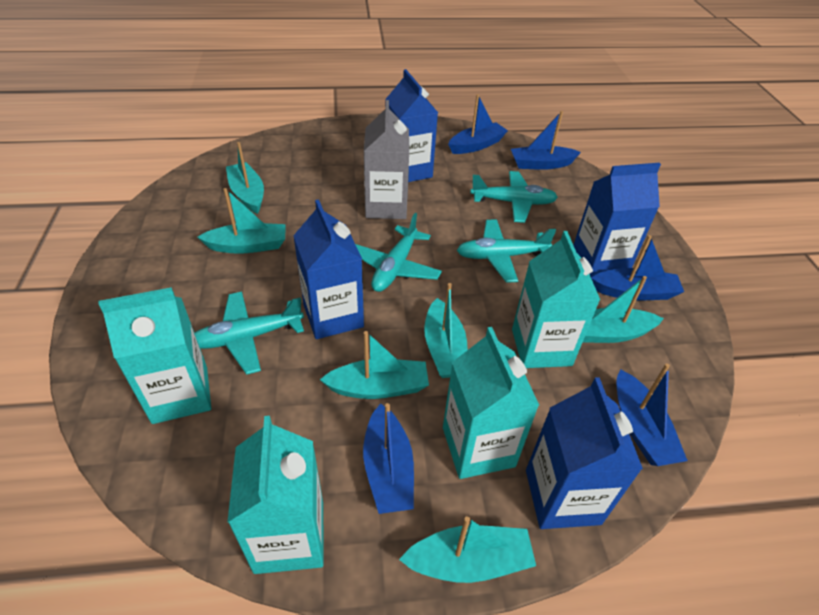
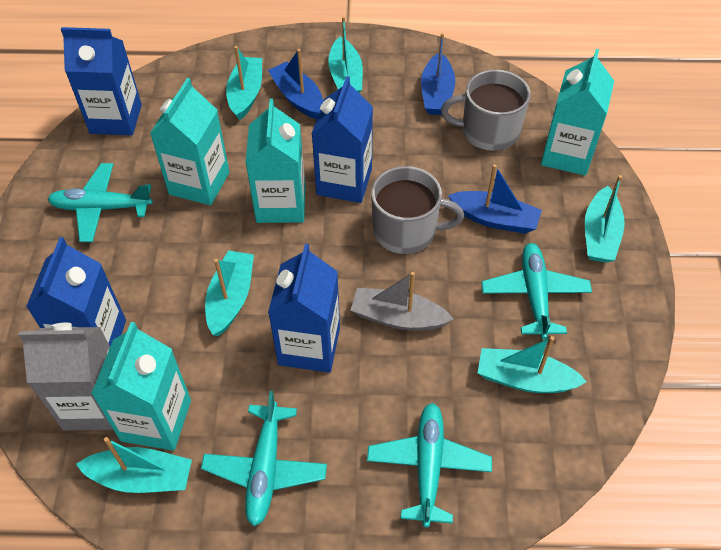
blue boat: 5 -> 3
grey boat: 0 -> 1
grey mug: 0 -> 2

